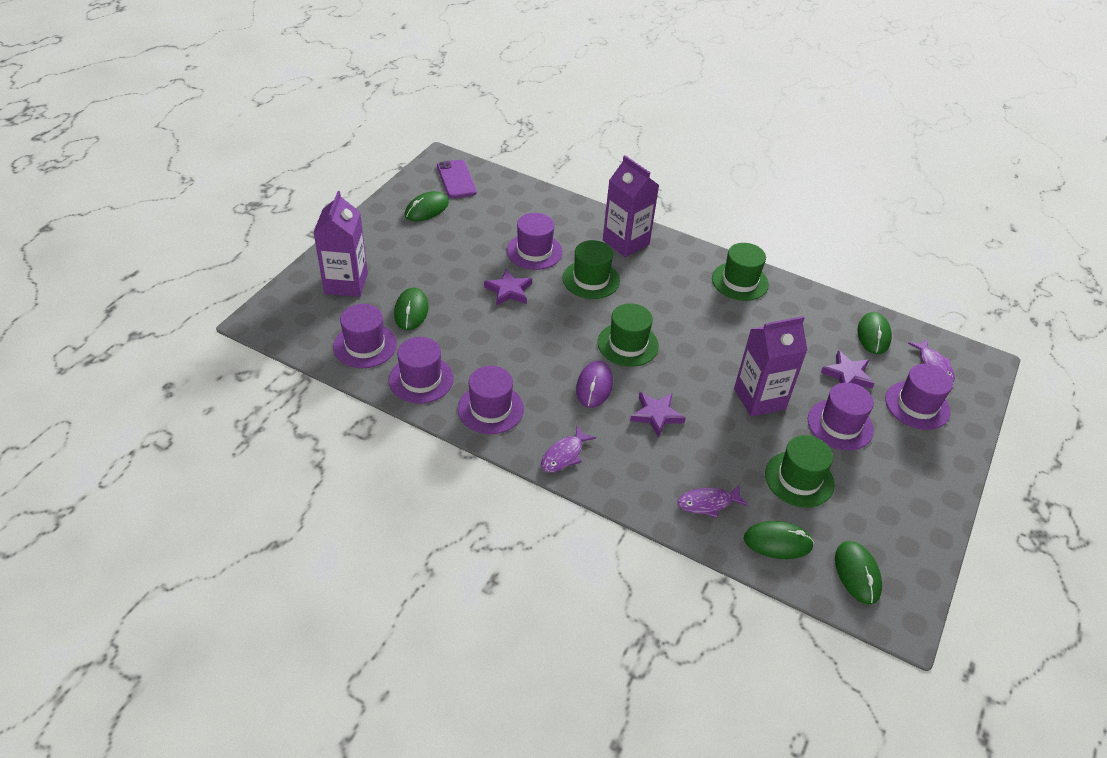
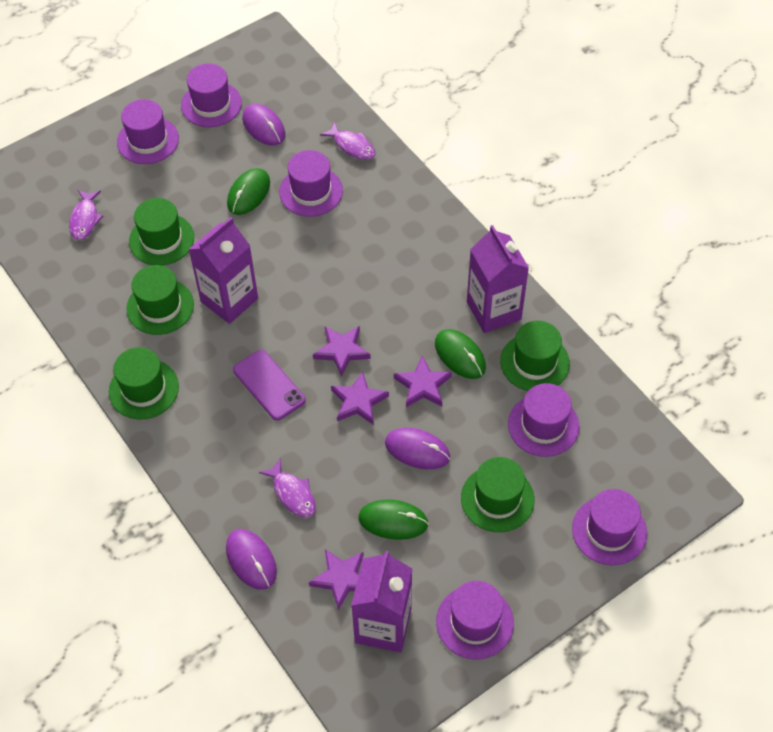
green hat: 4 -> 5
green mouse: 5 -> 3
purple mouse: 1 -> 3
purple star: 3 -> 4

